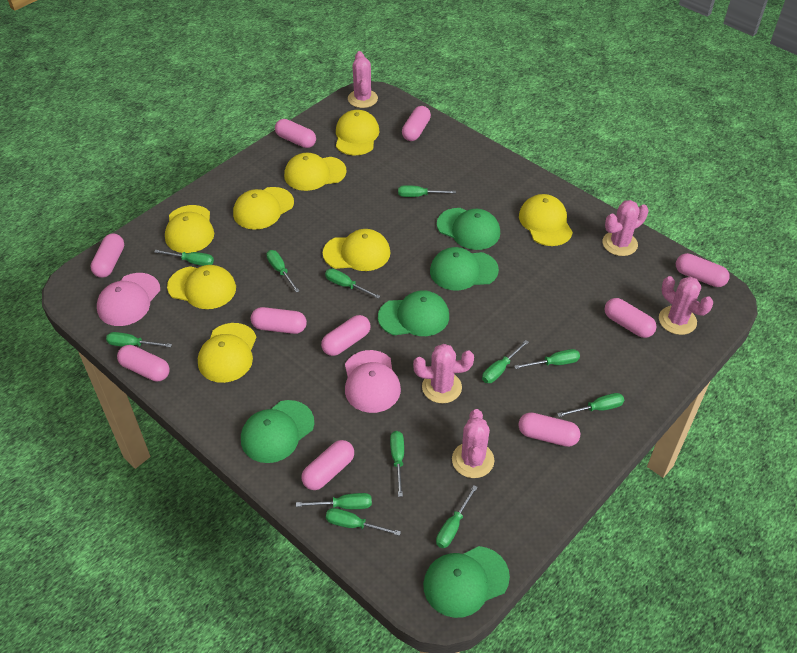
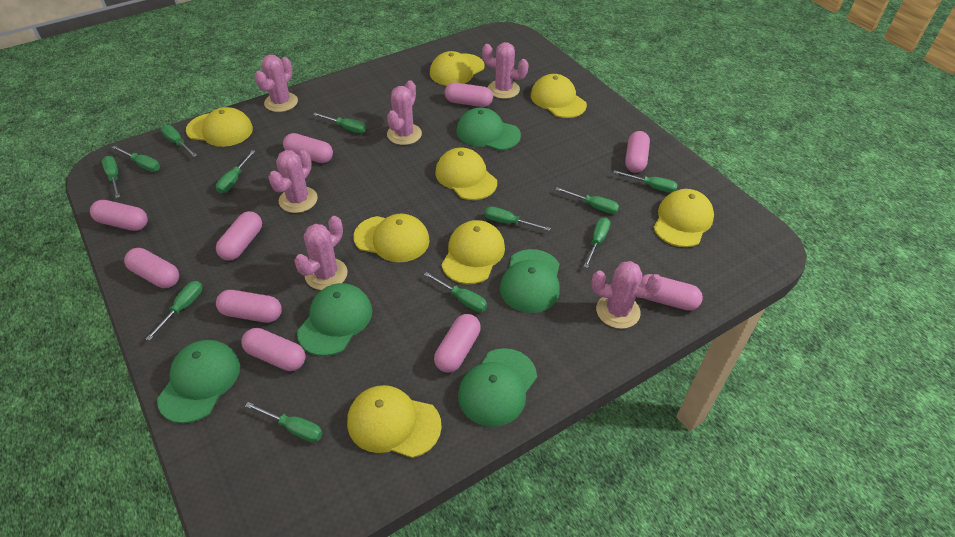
pink cactus: 5 -> 6
pink cap: 2 -> 0

